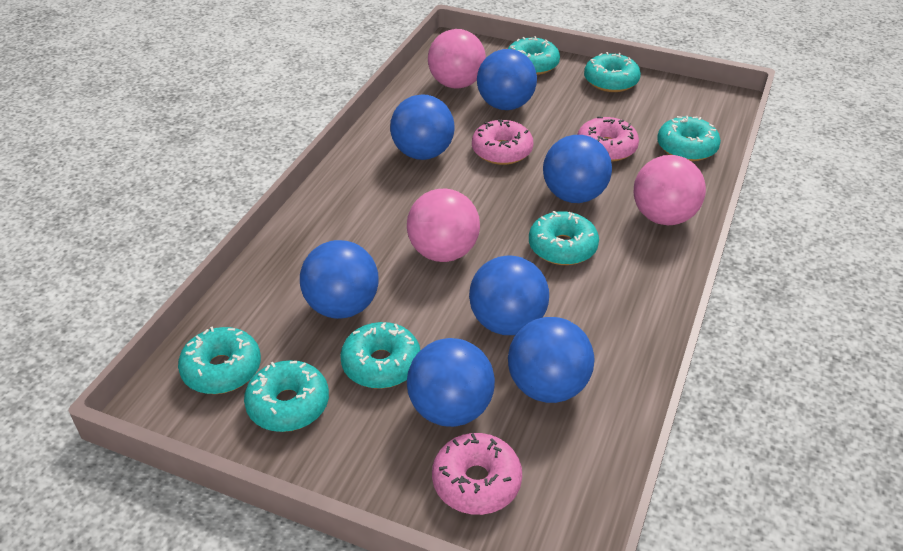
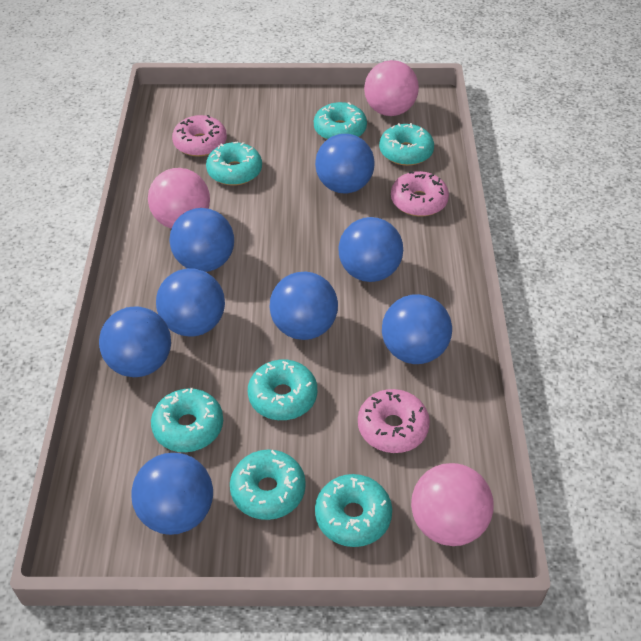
blue ball: 7 -> 8

